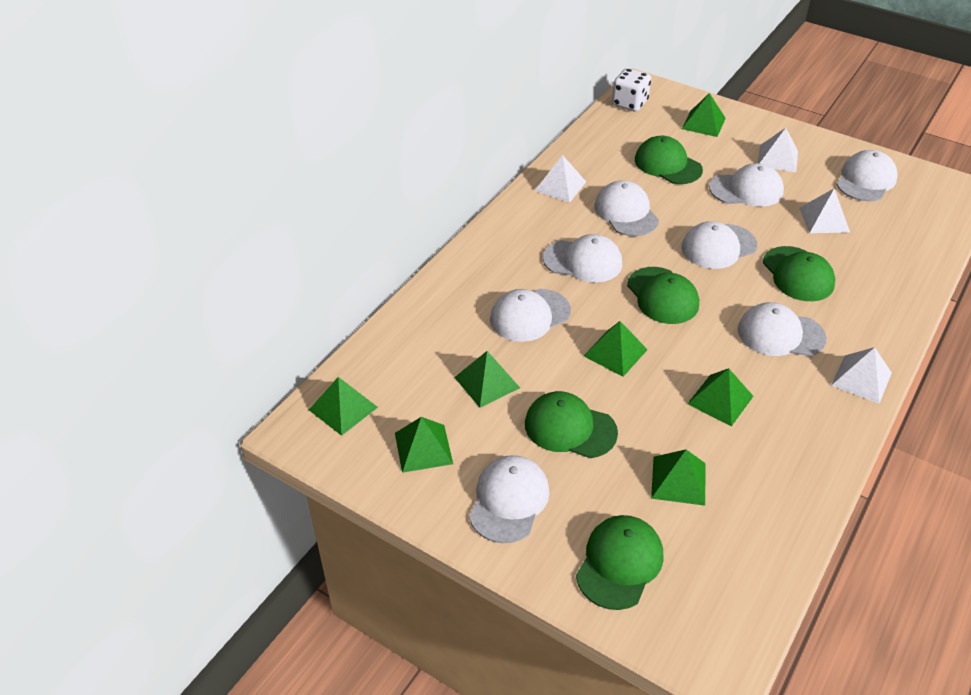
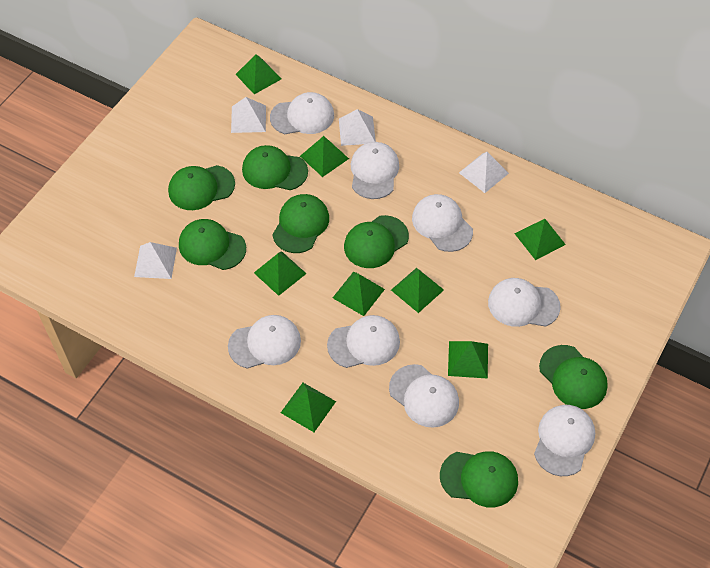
green cap: 5 -> 7
green pyramid: 7 -> 8
white dice: 1 -> 0

